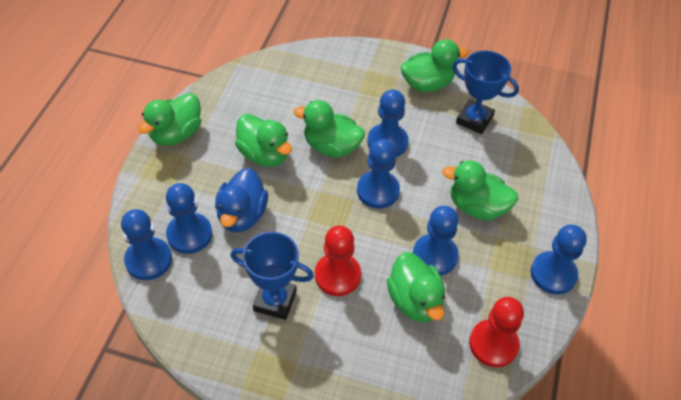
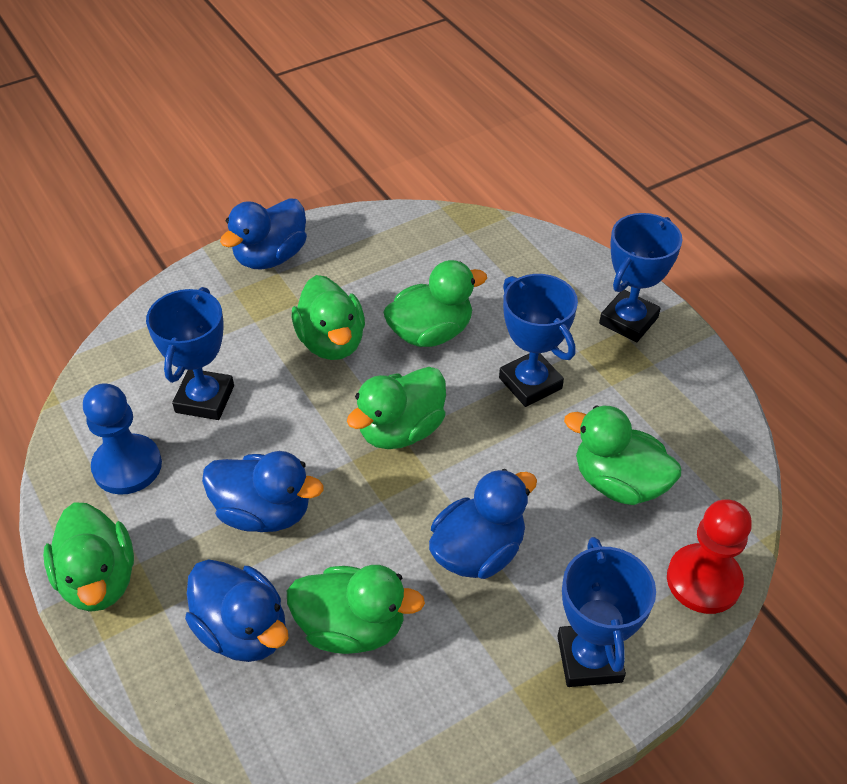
blue duck: 1 -> 4
blue pawn: 6 -> 1
blue trophy: 2 -> 4
red pawn: 2 -> 1

